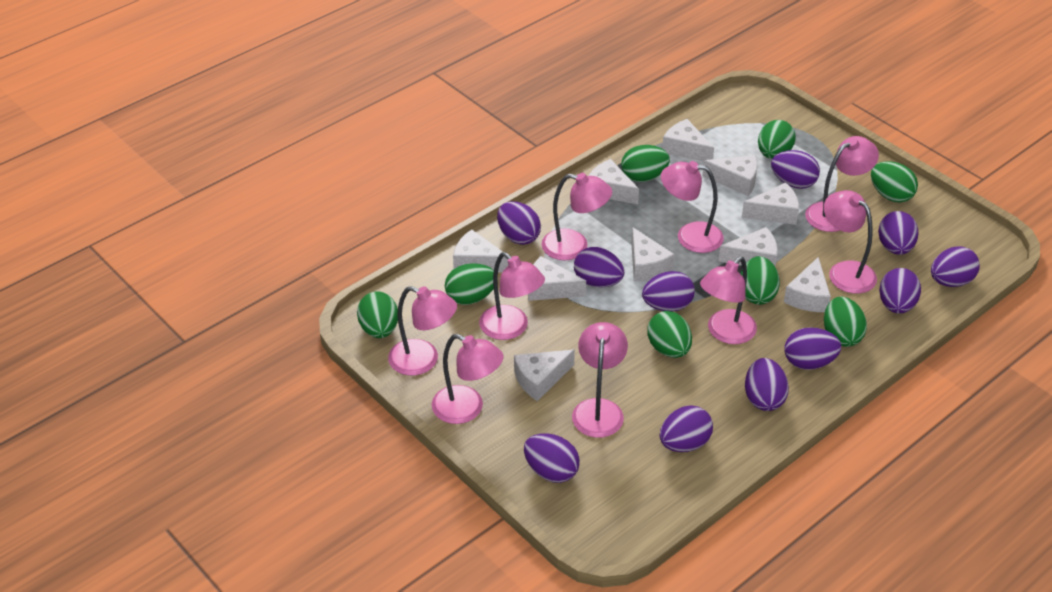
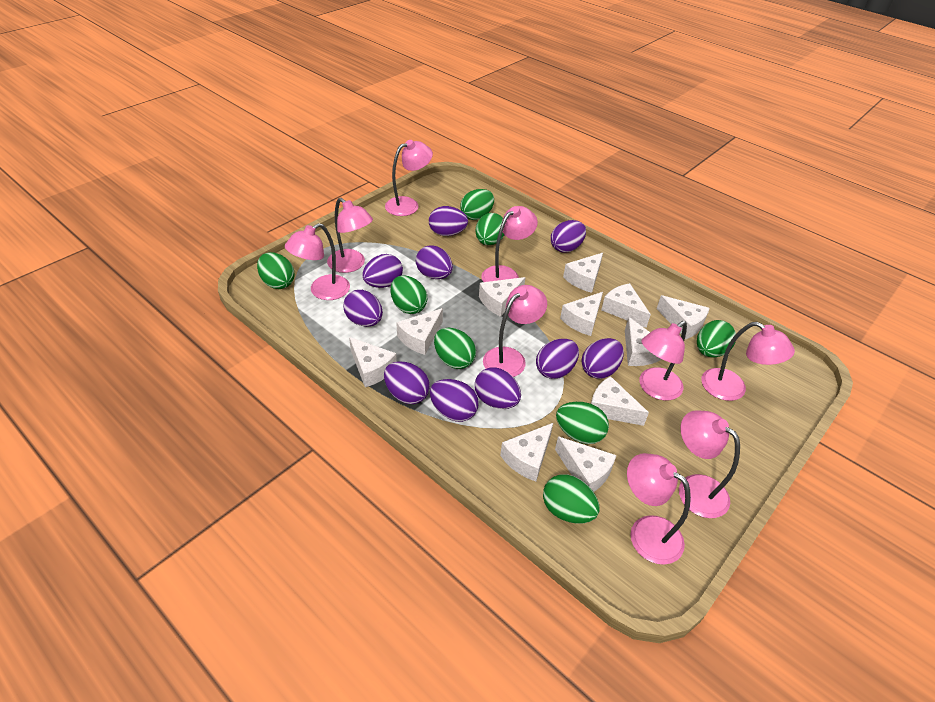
purple egg: 11 -> 10
white cheese: 10 -> 11

